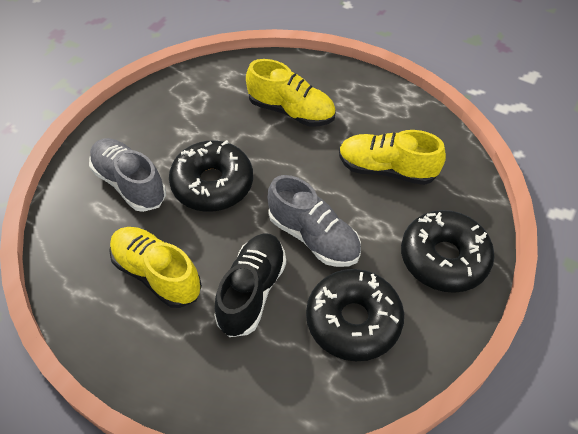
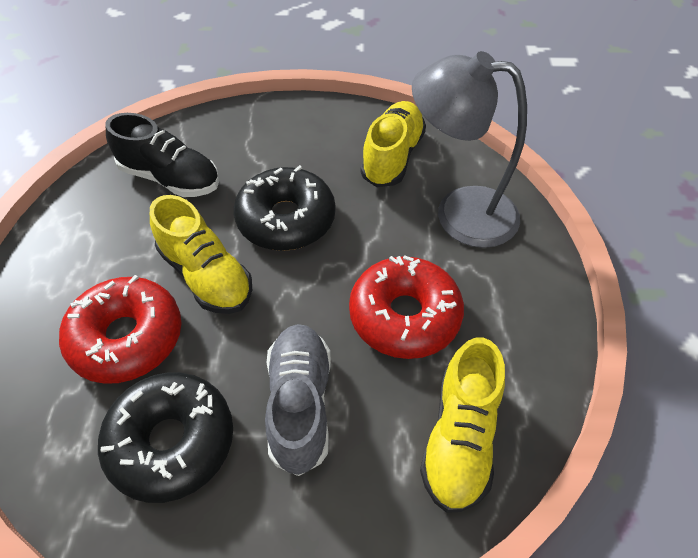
black donut: 3 -> 2
grey lamp: 0 -> 1
grey shoe: 2 -> 1
red donut: 0 -> 2

